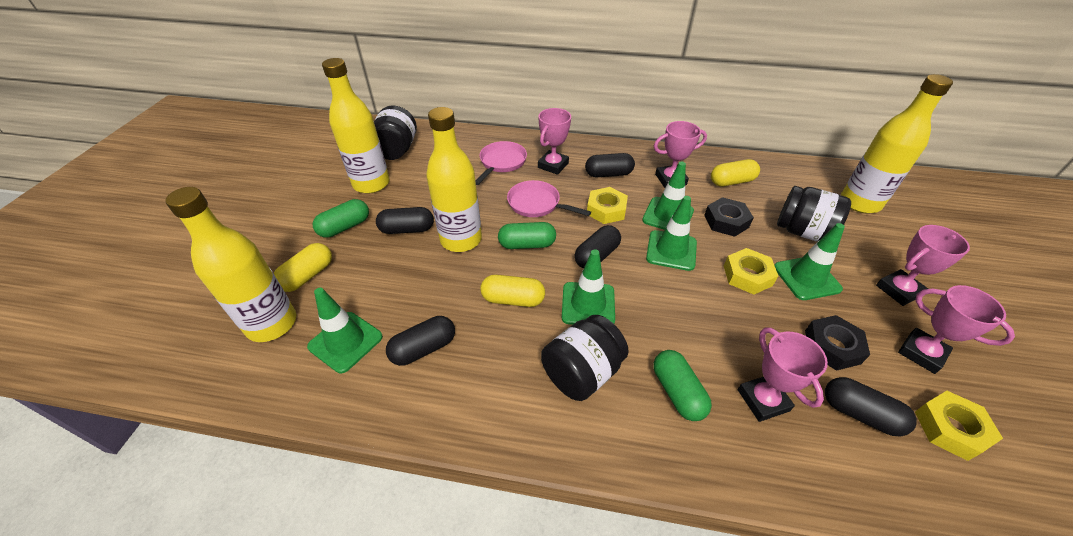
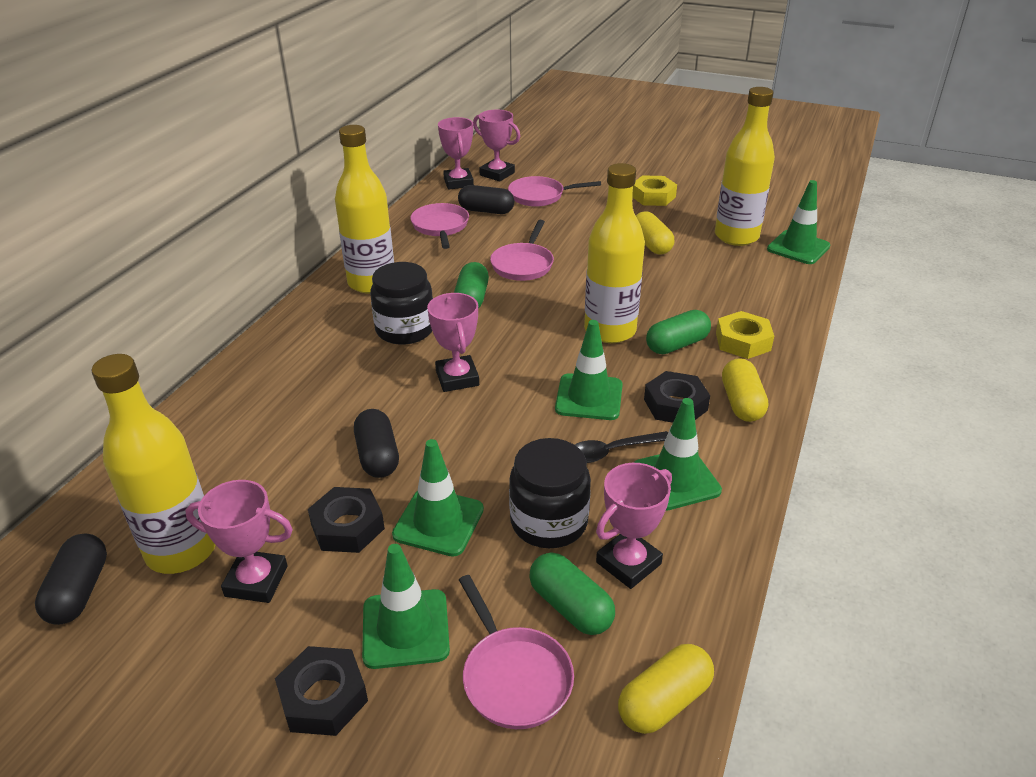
black capsule: 5 -> 3
black jar: 3 -> 2
black nut: 2 -> 3
black spoon: 0 -> 1
pink pan: 2 -> 4
yellow nut: 3 -> 2

